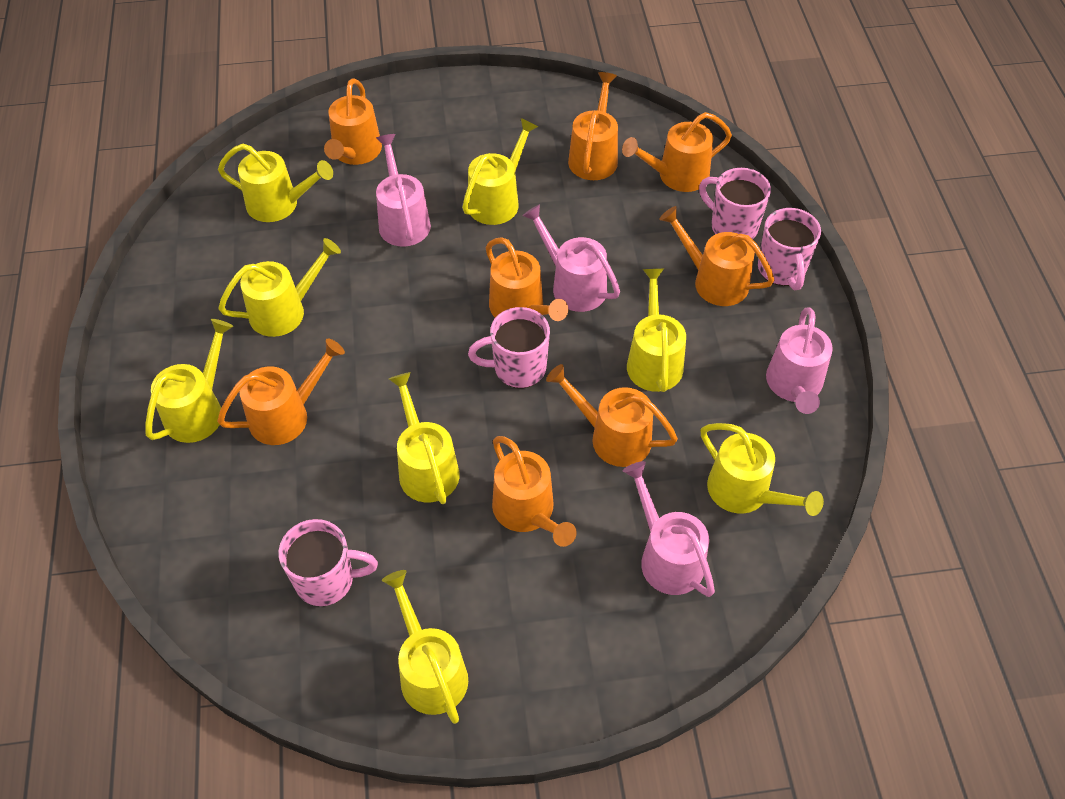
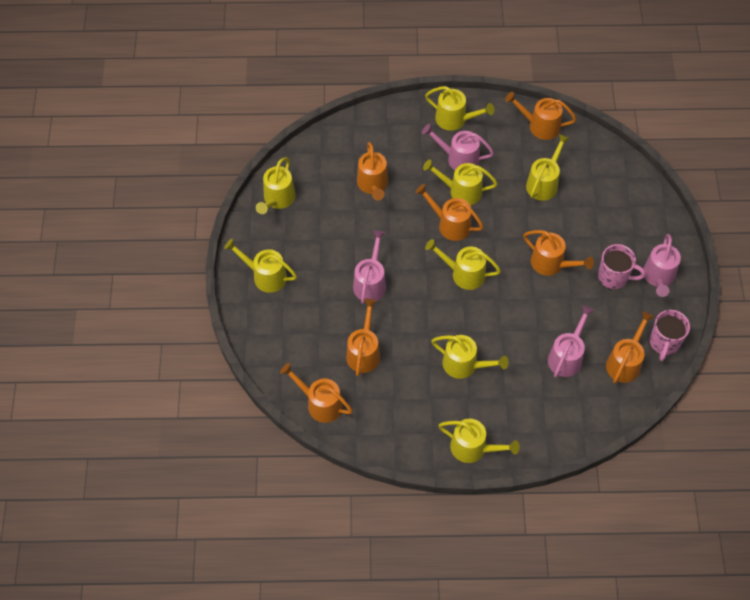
orange watering can: 8 -> 7
pink mug: 4 -> 2

